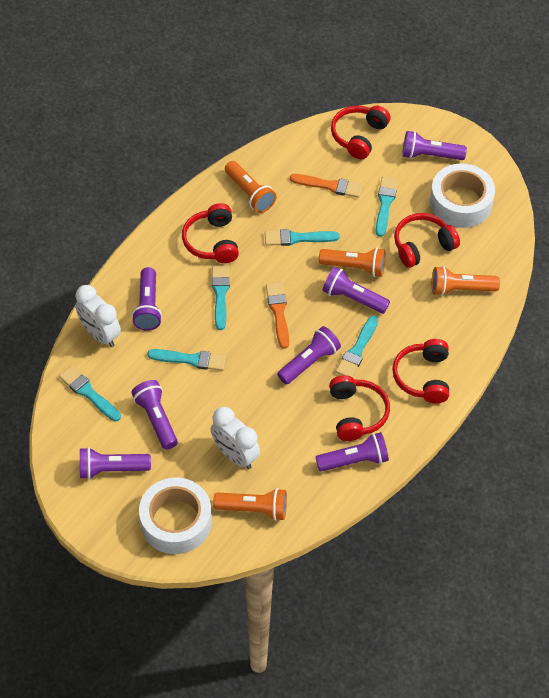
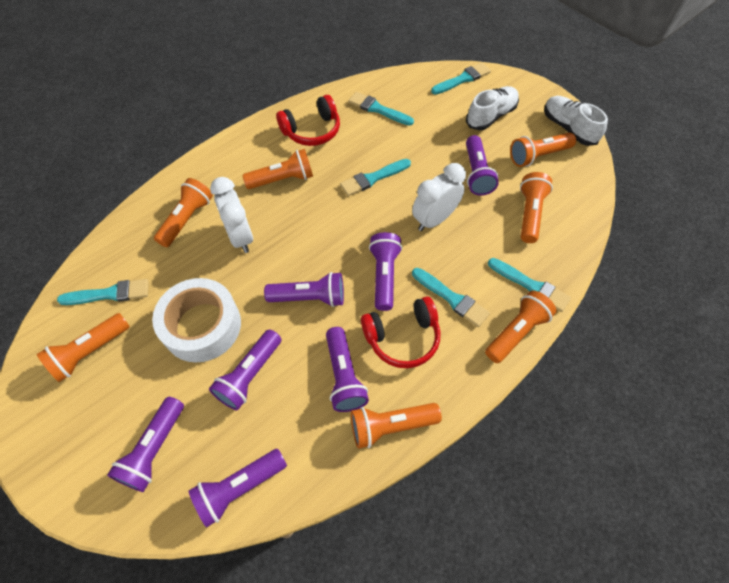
orange brush: 2 -> 0
orange flashlight: 4 -> 7
red headphones: 5 -> 2
white shoe: 0 -> 2
white tape: 2 -> 1

